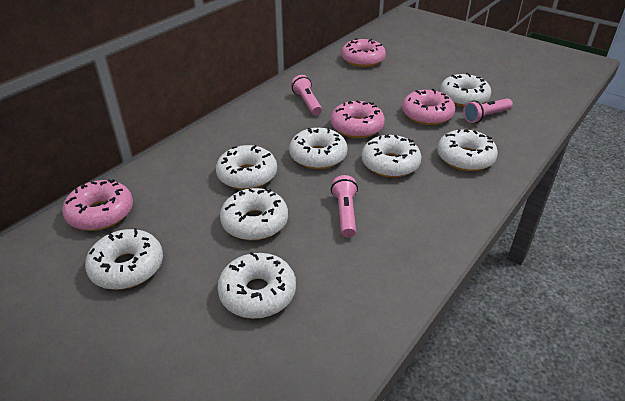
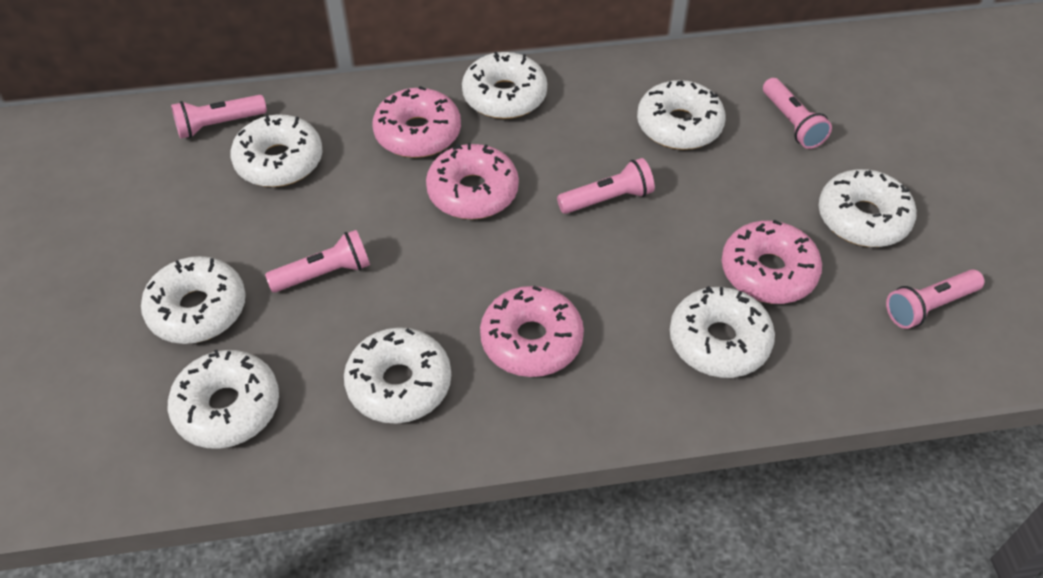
pink flashlight: 3 -> 5

